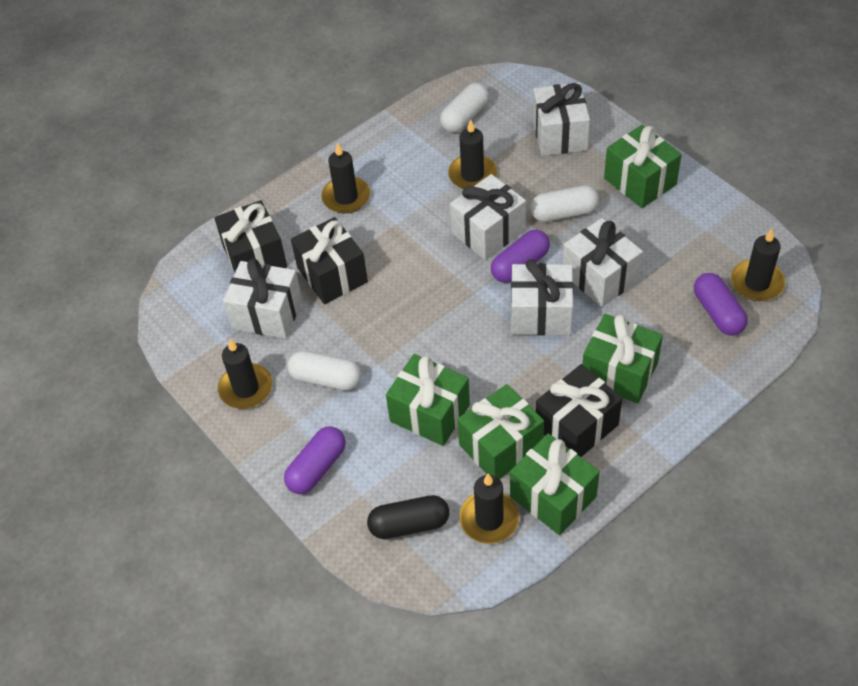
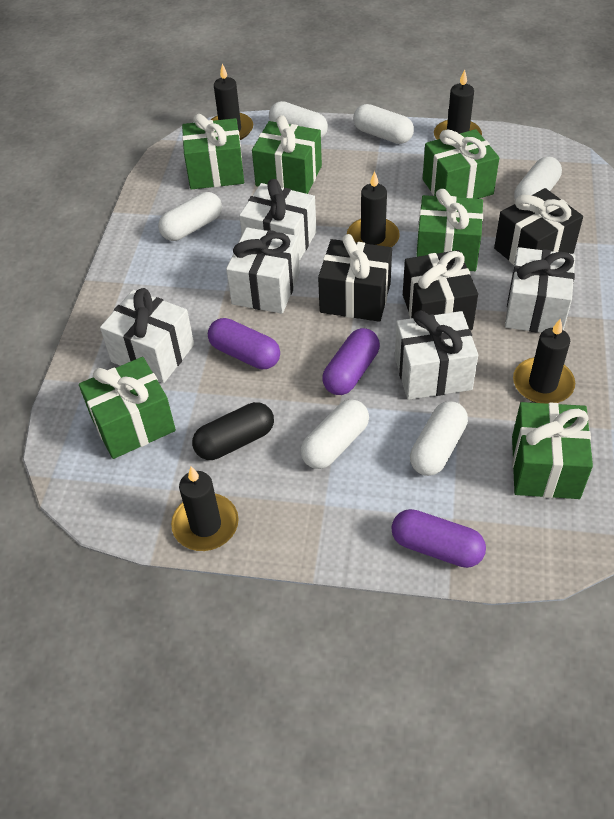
green gift: 5 -> 6
white capsule: 3 -> 6

